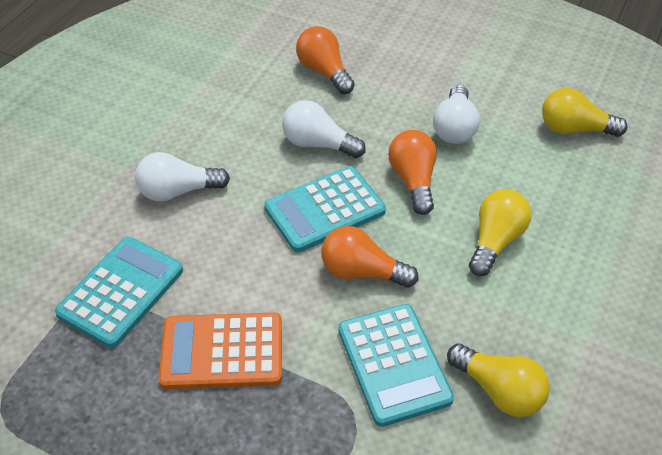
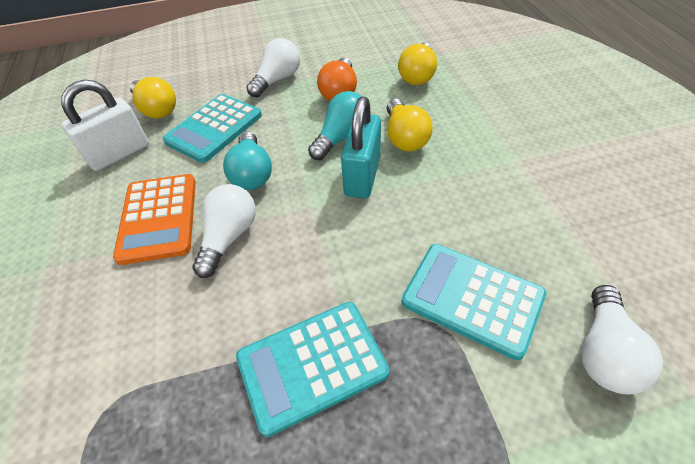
orange light bulb: 3 -> 1
turquoise light bulb: 0 -> 2
turquoise padlock: 0 -> 1
white padlock: 0 -> 1

